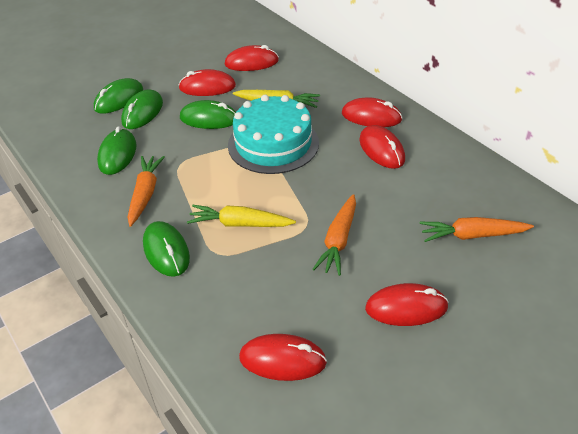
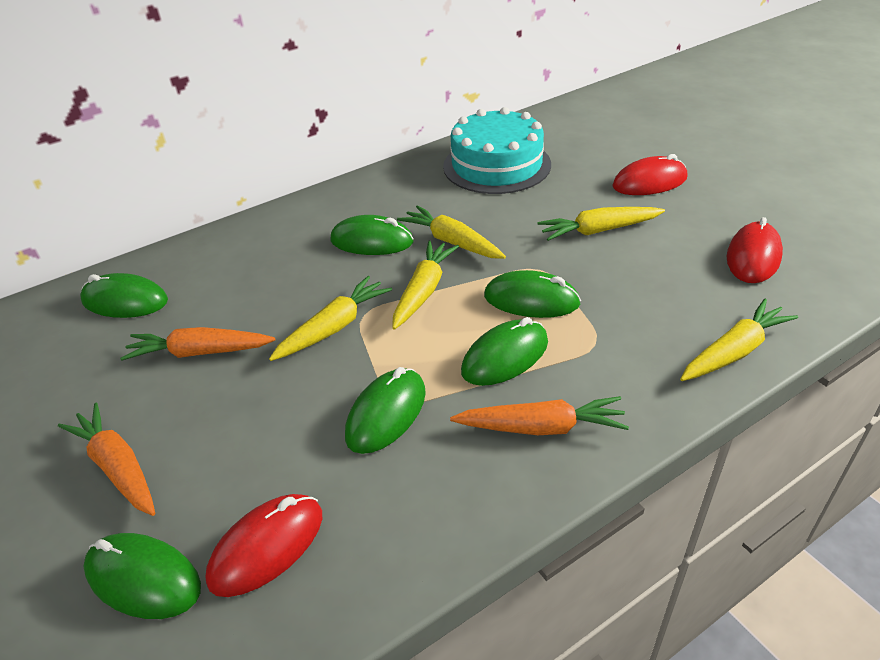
green mouse: 5 -> 6
red mouse: 6 -> 3
yellow carrot: 2 -> 5

